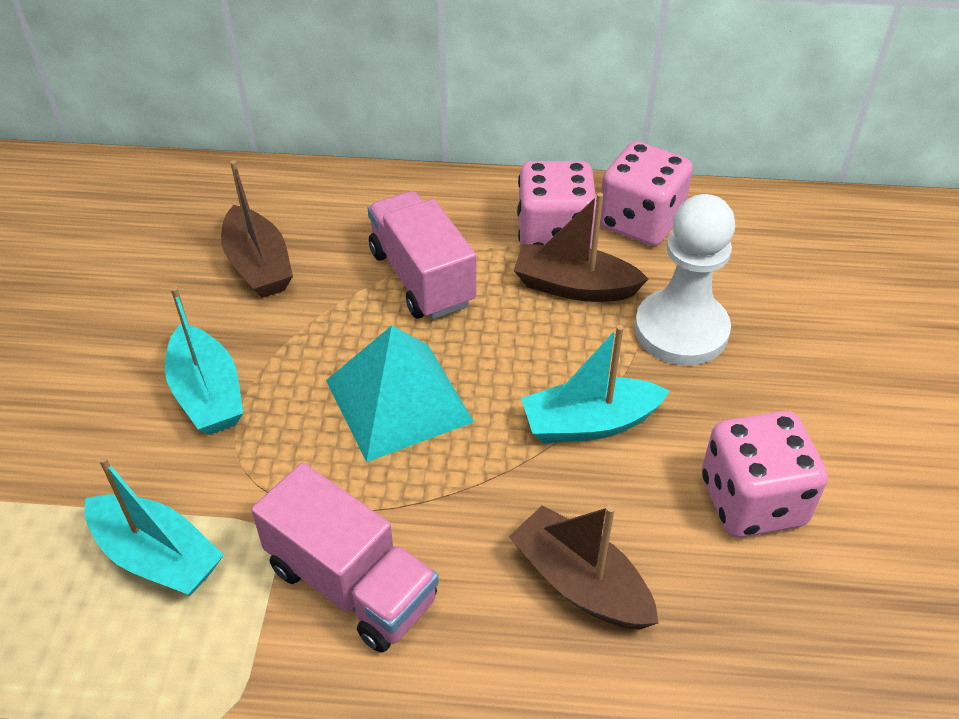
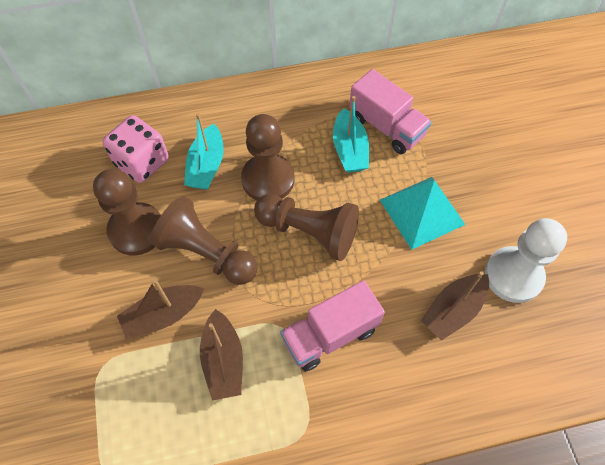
brown pawn: 0 -> 4
pink dice: 3 -> 1
turquoise boat: 3 -> 2

